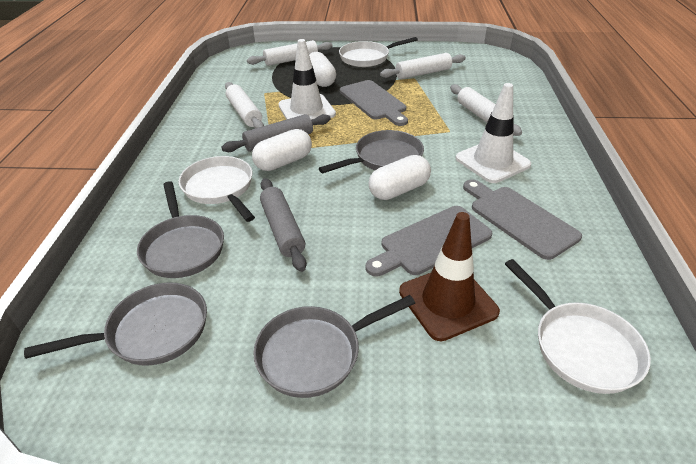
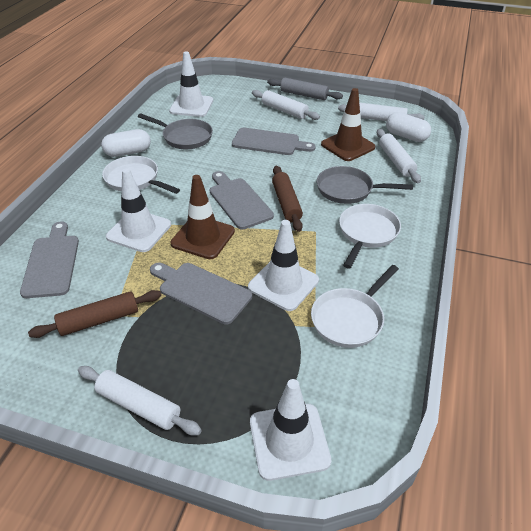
brown rolling pin: 0 -> 2
brown traffic cone: 1 -> 2
grey cutting board: 3 -> 4
grey pan: 4 -> 2
grey rolling pin: 2 -> 1
white capsule: 3 -> 2
white traffic cone: 2 -> 4

